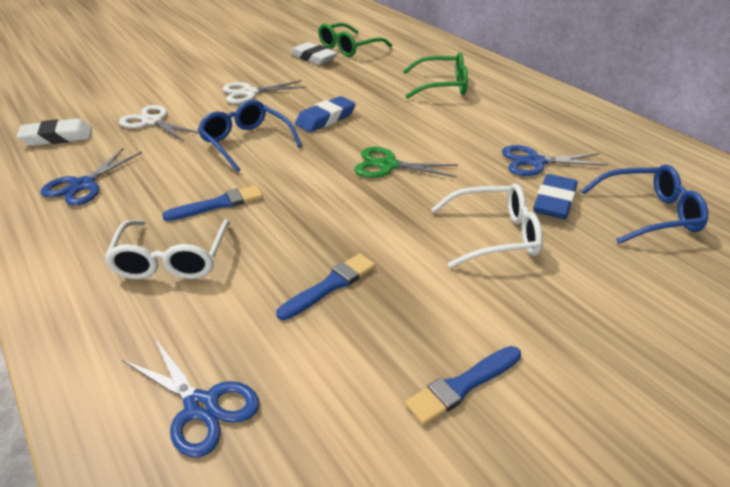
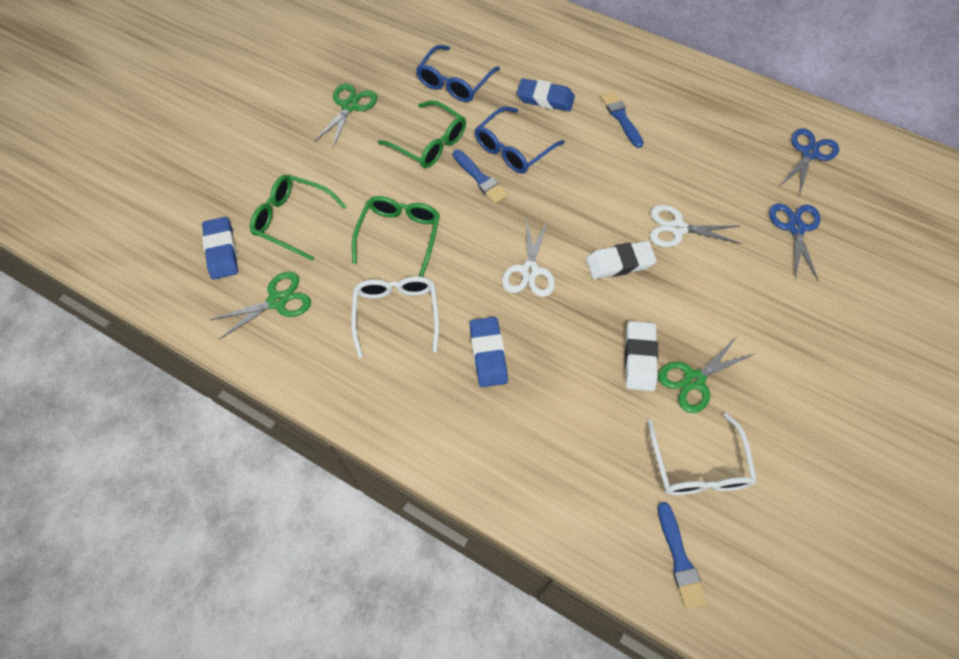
blue eraser: 2 -> 3
blue scissors: 3 -> 2
green glasses: 2 -> 3
green scissors: 1 -> 3

